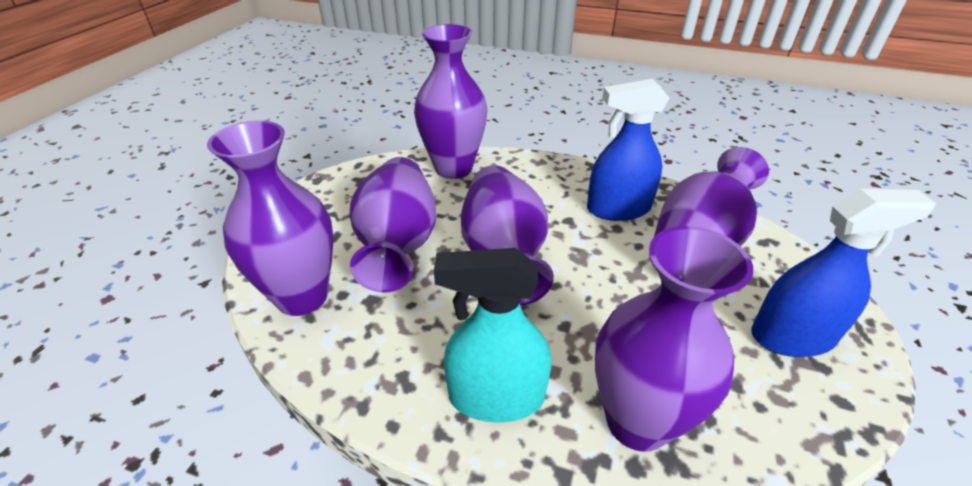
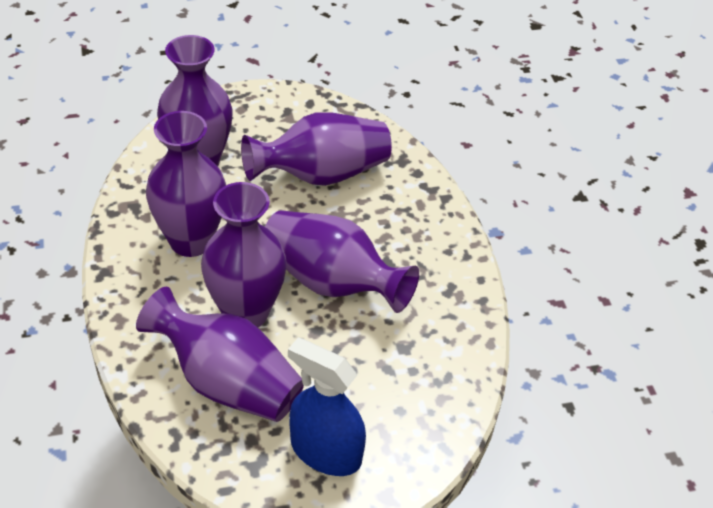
blue spray bottle: 2 -> 1
turquoise spray bottle: 1 -> 0

